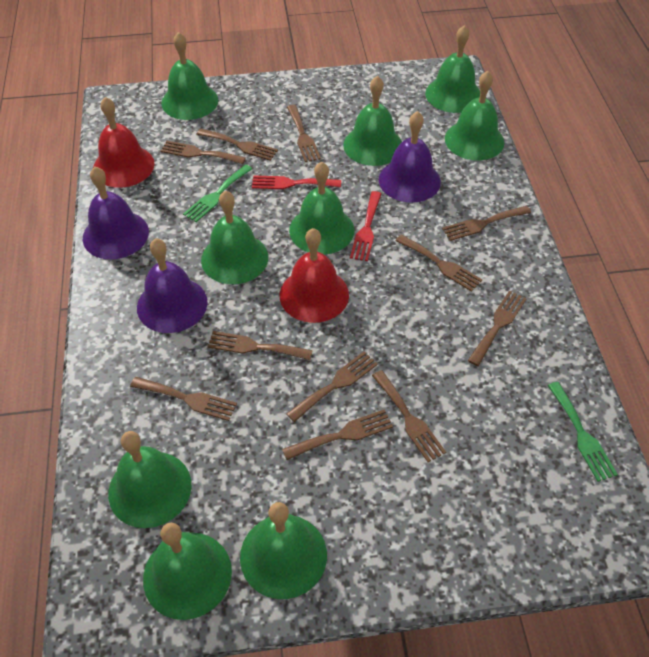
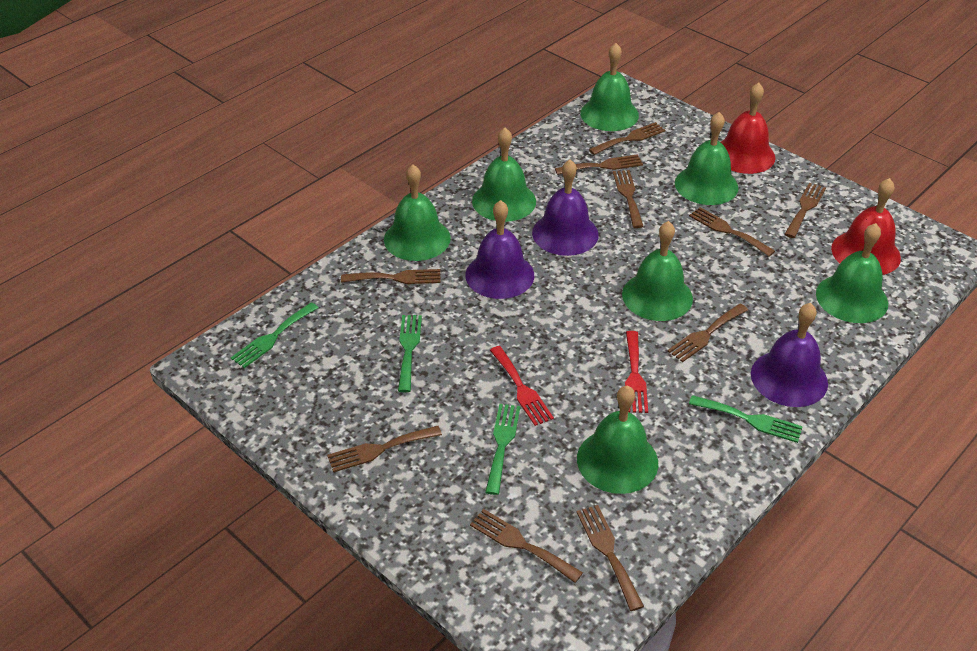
brown fork: 11 -> 10
green bell: 9 -> 7
green fork: 2 -> 4

